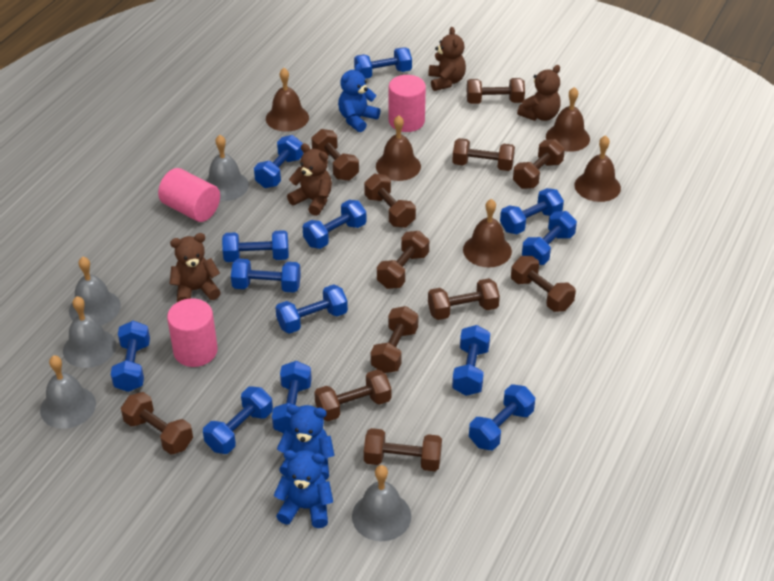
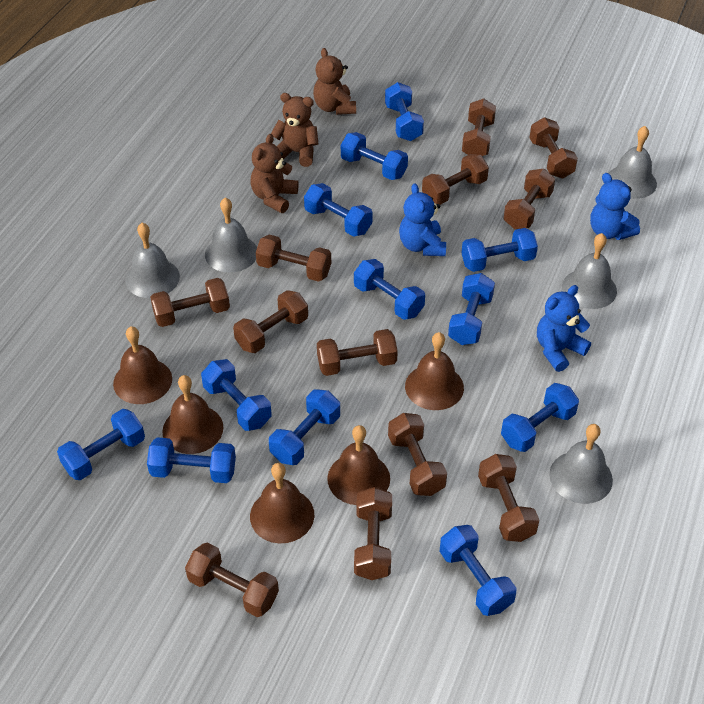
blue dumbbell: 13 -> 12
brown teddy bear: 4 -> 3
pink cylinder: 3 -> 0

